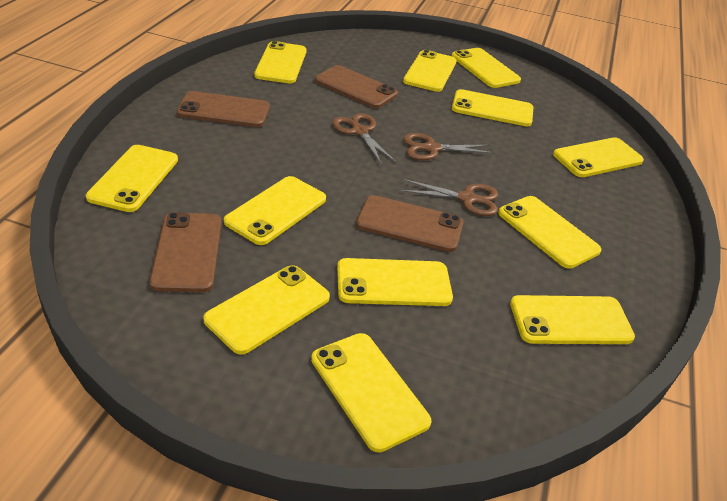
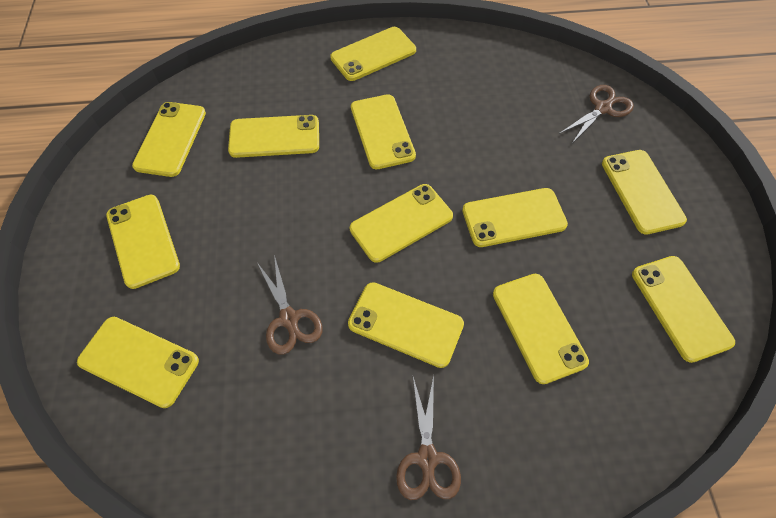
brown phone: 4 -> 0

